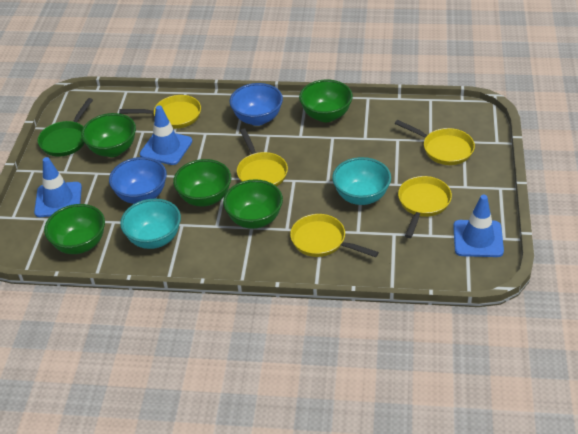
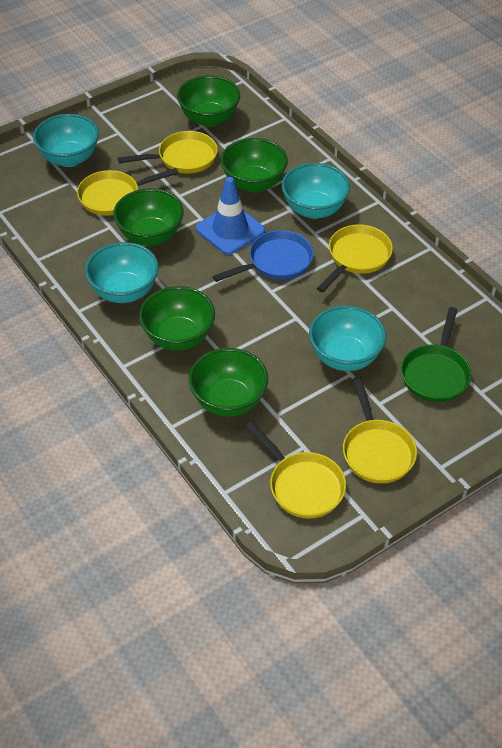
blue bowl: 2 -> 0
blue pan: 0 -> 1
blue traffic cone: 3 -> 1
turquoise bowl: 2 -> 4

